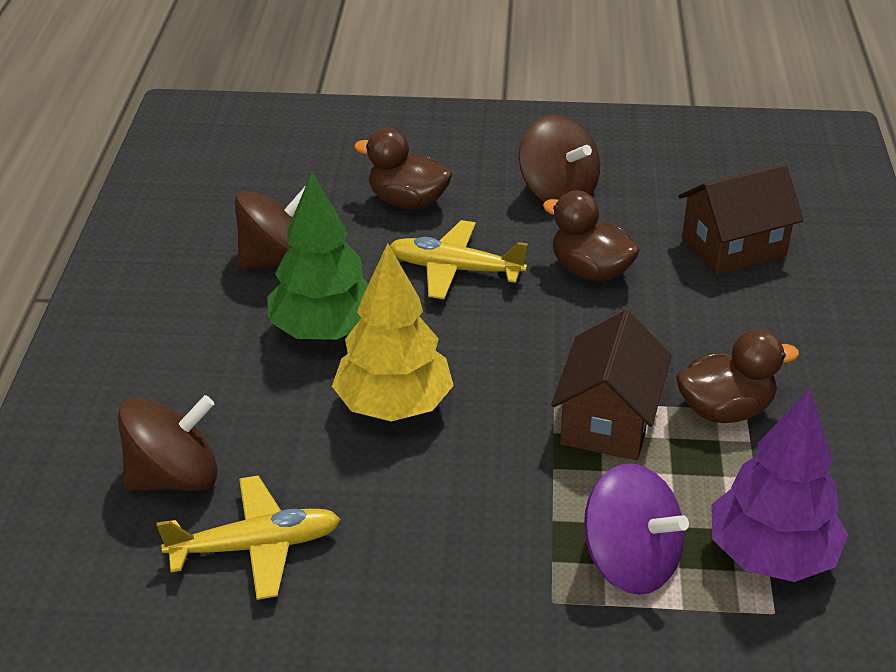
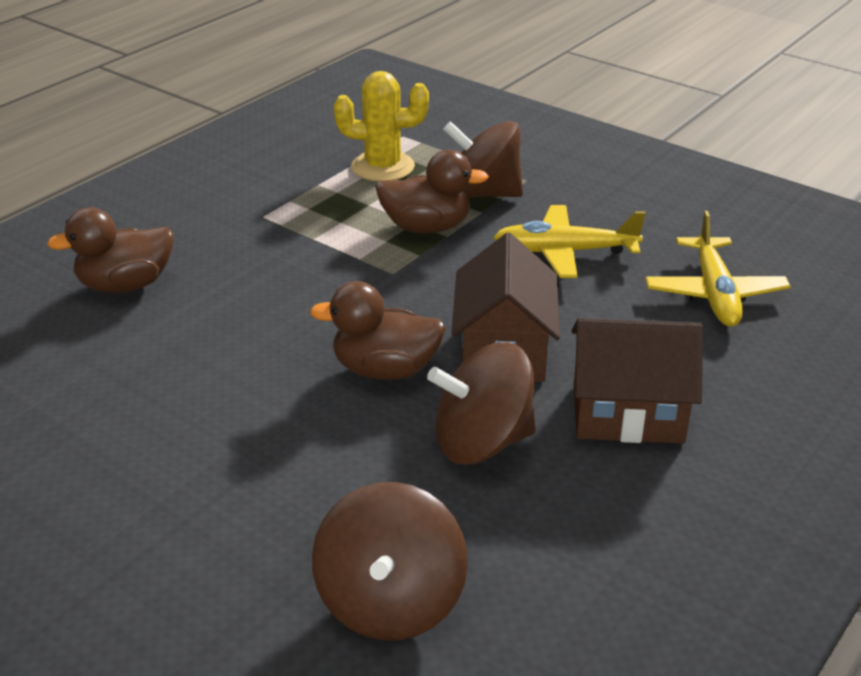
green tree: 1 -> 0
purple spinning top: 1 -> 0
purple tree: 1 -> 0
yellow cactus: 0 -> 1
yellow tree: 1 -> 0

